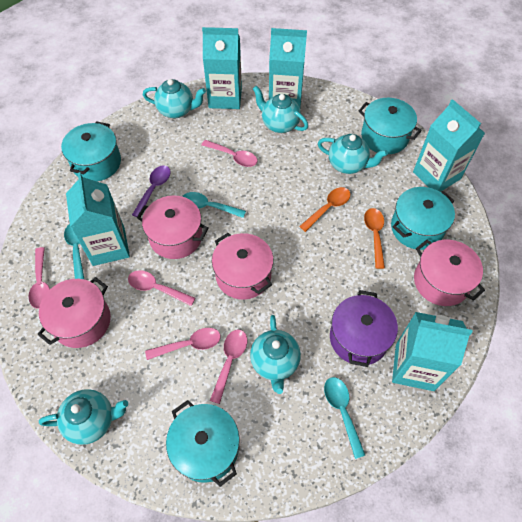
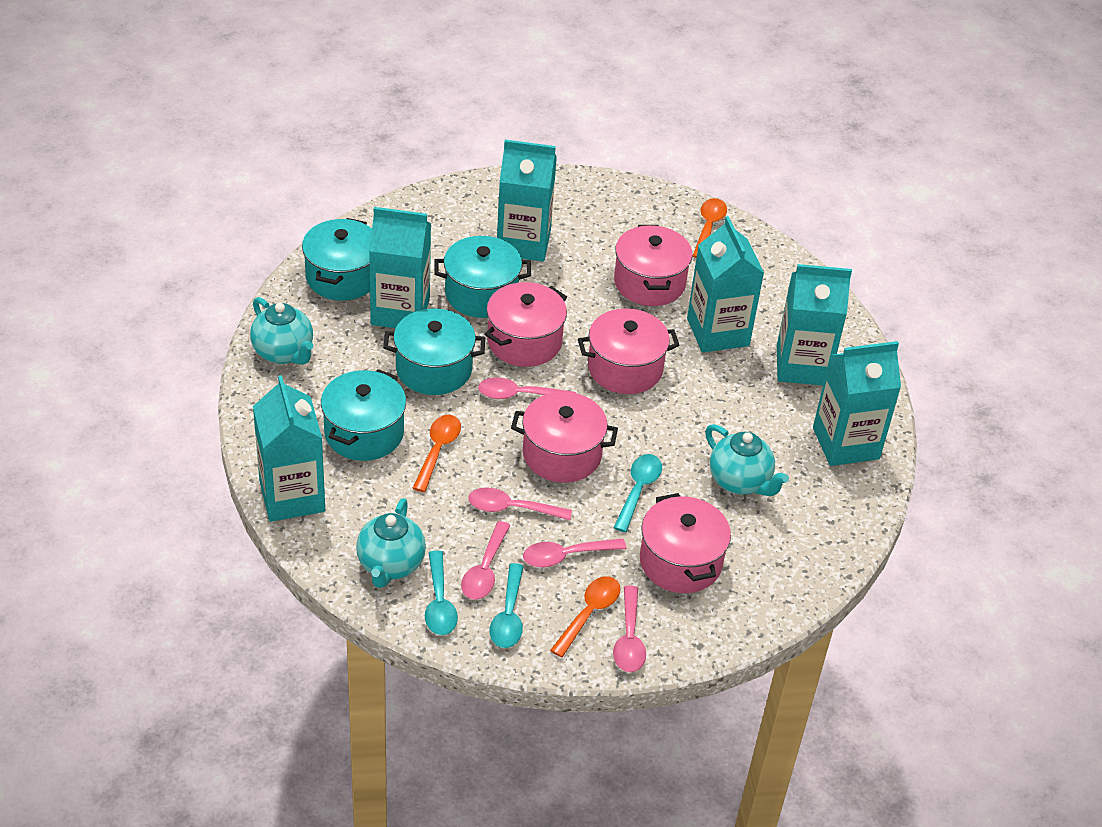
orange spoon: 2 -> 3
pink pot: 4 -> 5
purple pot: 1 -> 0
purple spoon: 1 -> 0
turquoise carton: 5 -> 6
turquoise teapot: 5 -> 3

